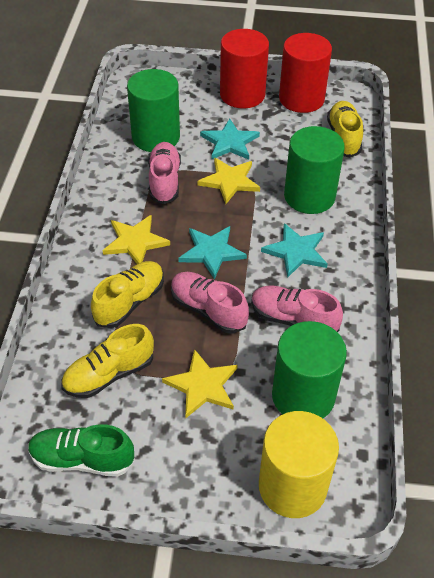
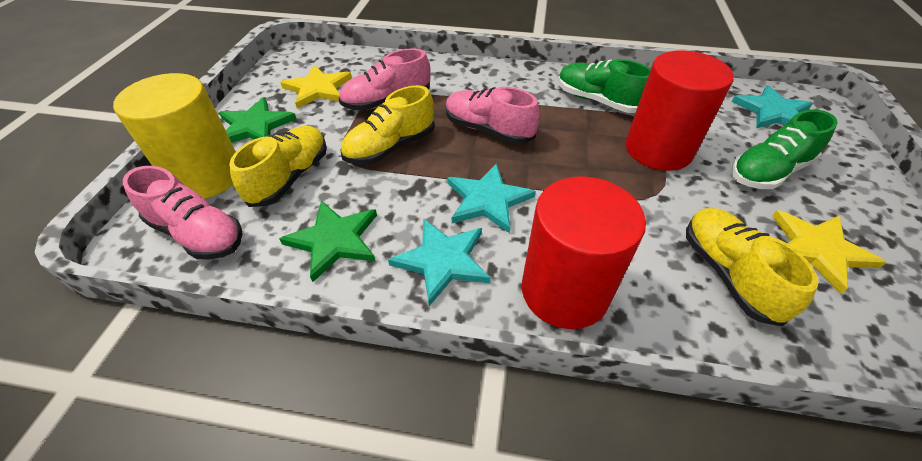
green cylinder: 3 -> 0
green shoe: 1 -> 2
green star: 0 -> 2
yellow star: 3 -> 2

